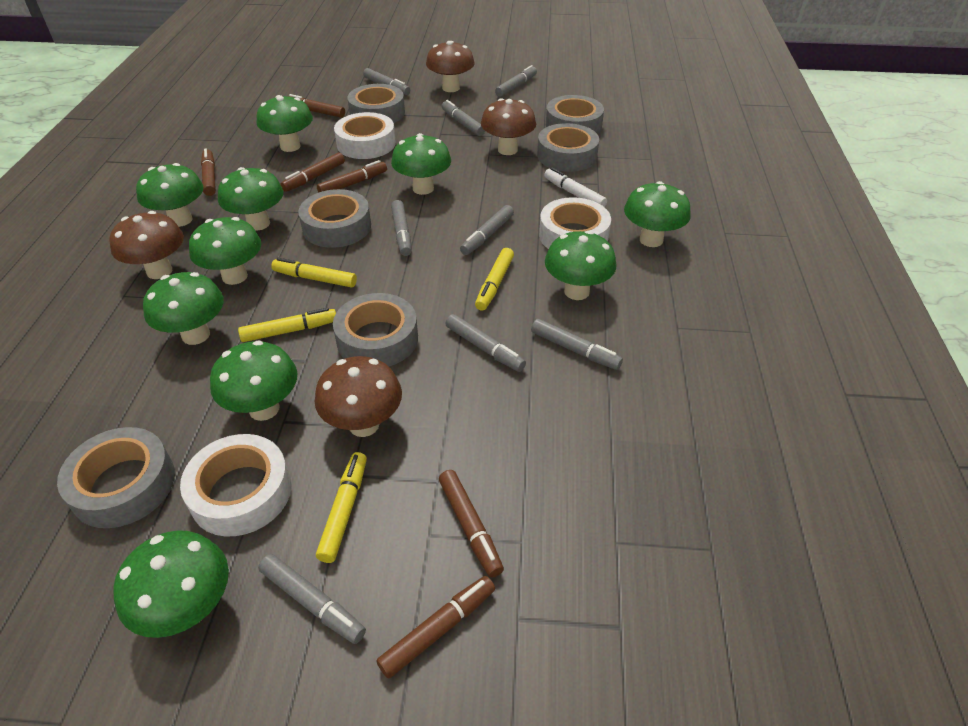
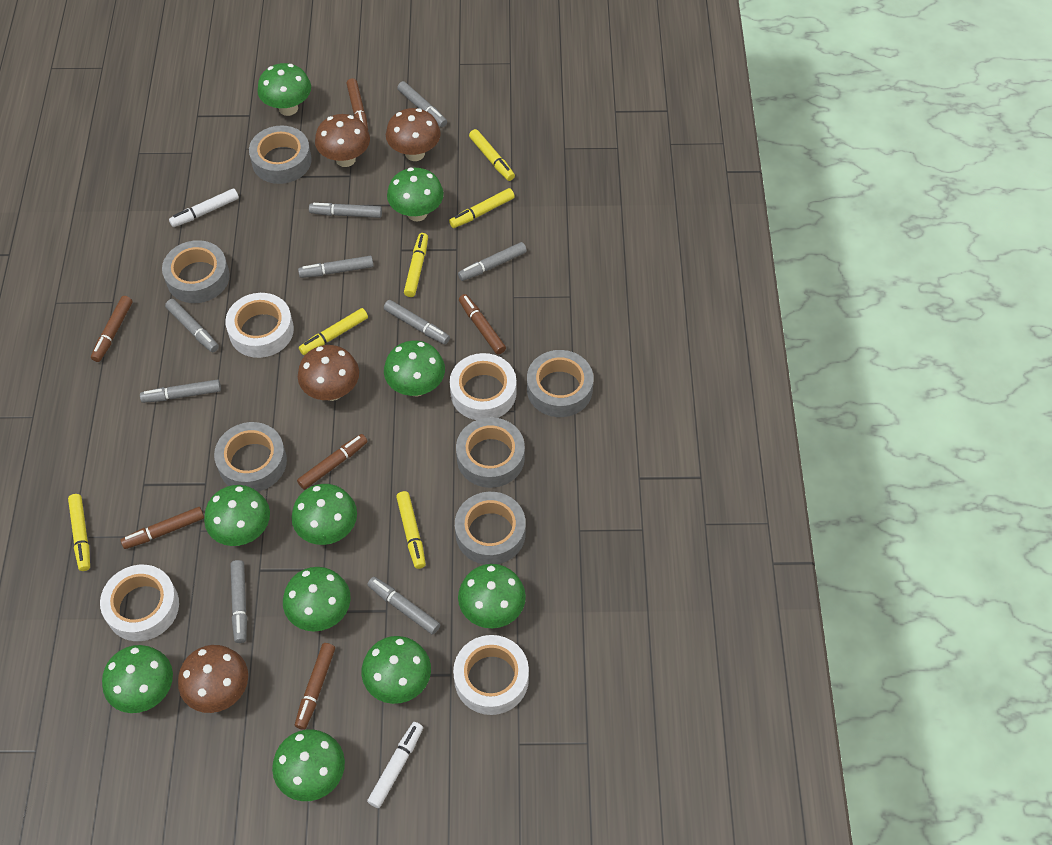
grey marker: 8 -> 9
white marker: 1 -> 2
white tape: 3 -> 4
yellow marker: 4 -> 6

